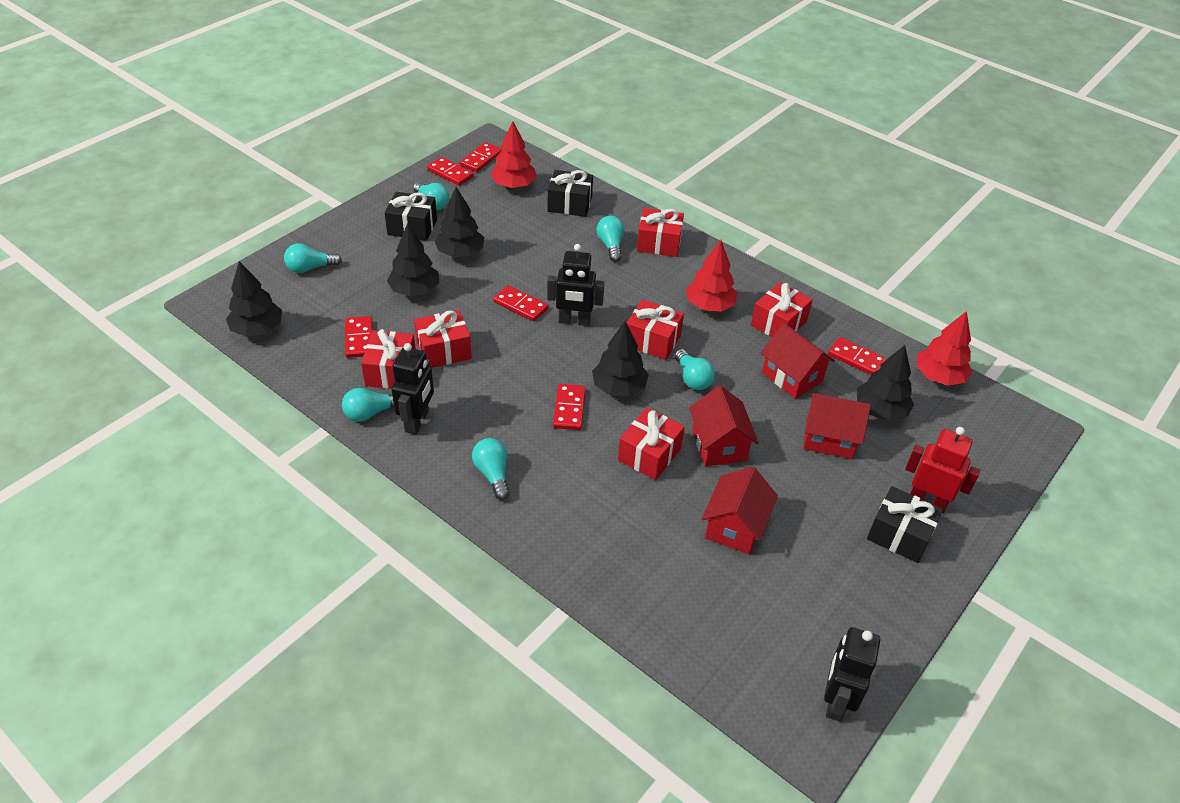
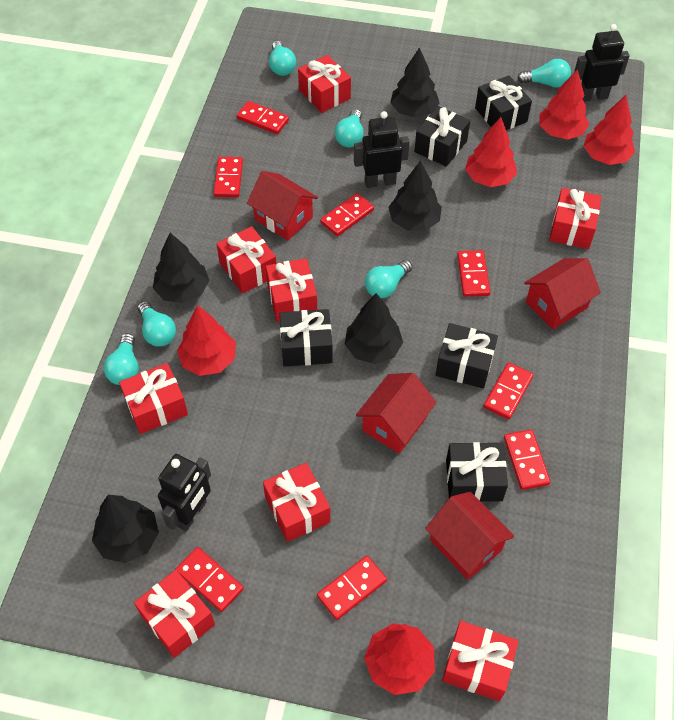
black gift: 3 -> 5
red domino: 6 -> 8
red gift: 6 -> 8
red robot: 1 -> 0
red tree: 3 -> 5

